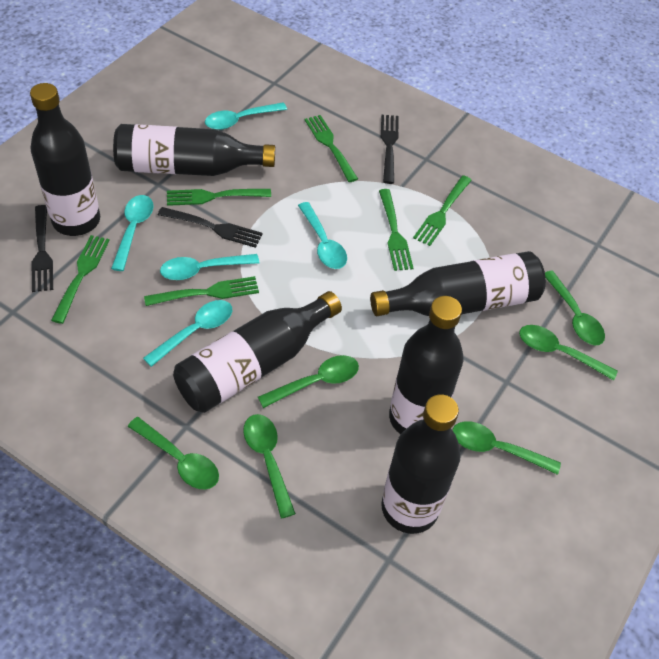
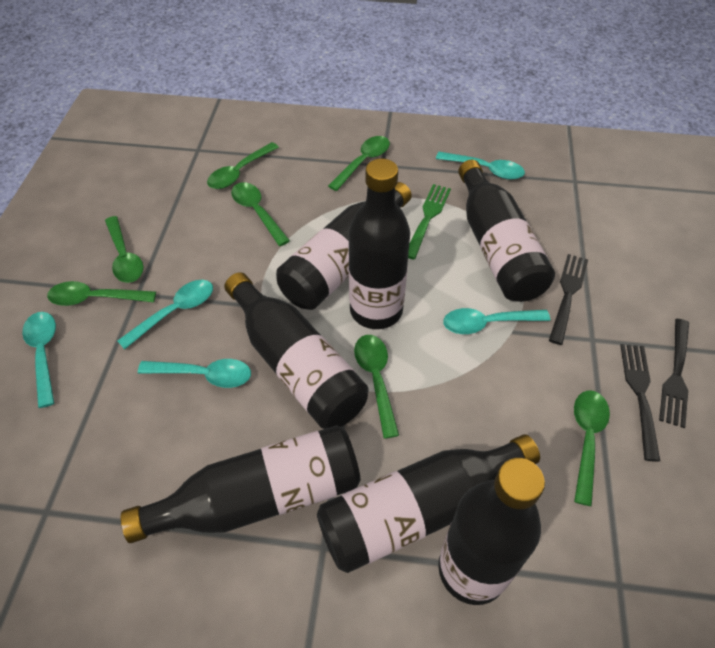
black bottle: 6 -> 7
green fork: 6 -> 1
green spoon: 6 -> 7

